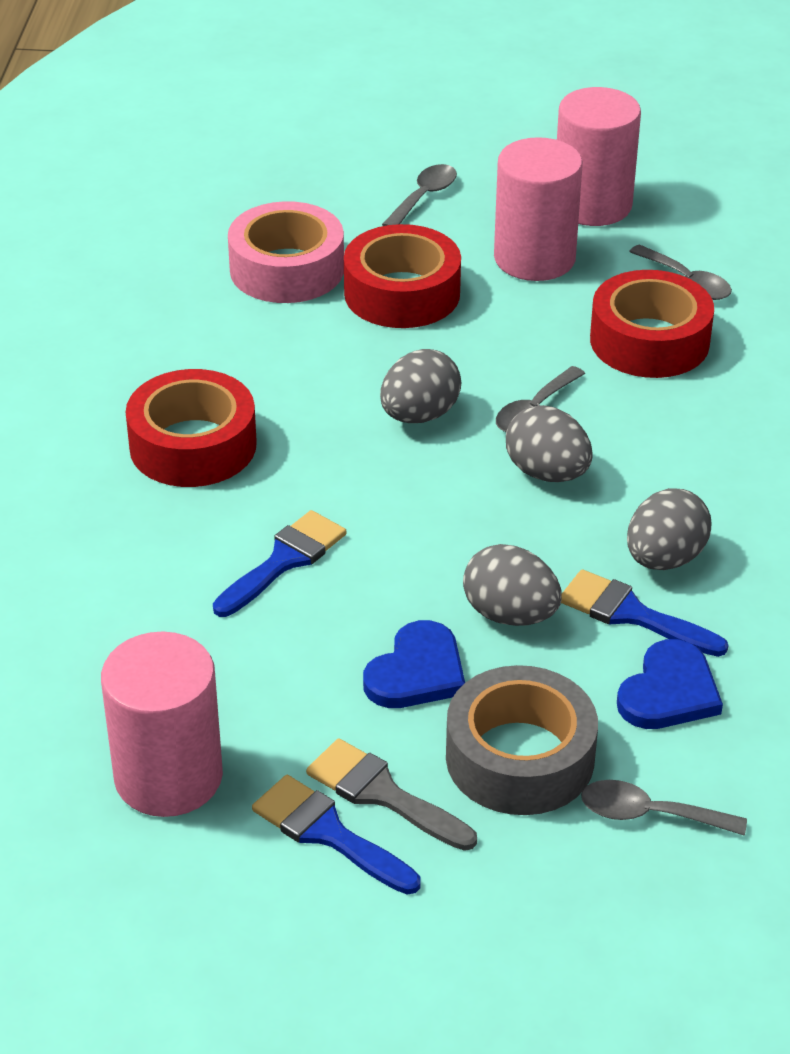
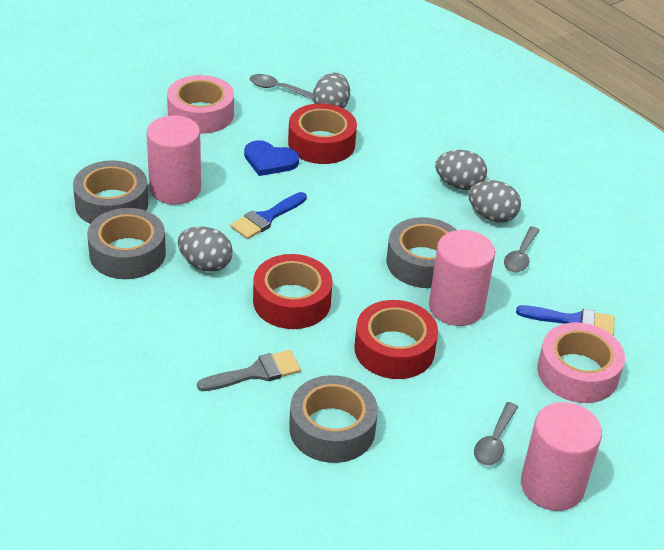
blue brush: 3 -> 2
blue heart: 2 -> 1
grey spoon: 4 -> 3
grey tape: 1 -> 4
pink tape: 1 -> 2

